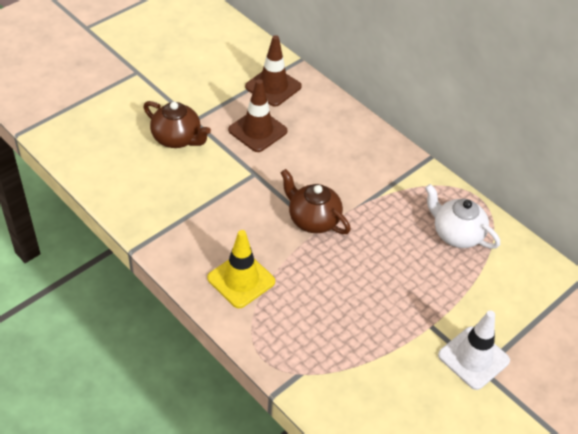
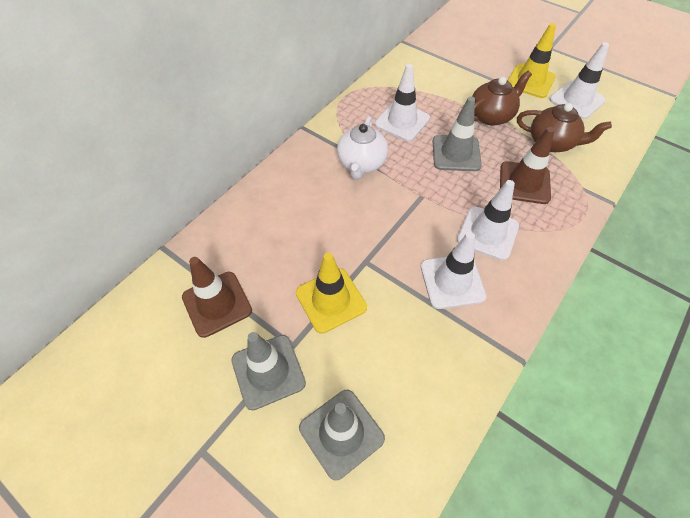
grey traffic cone: 0 -> 3
white traffic cone: 1 -> 4
yellow traffic cone: 1 -> 2

